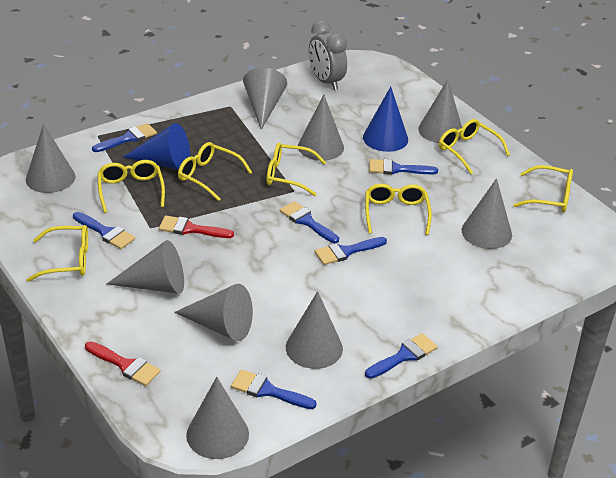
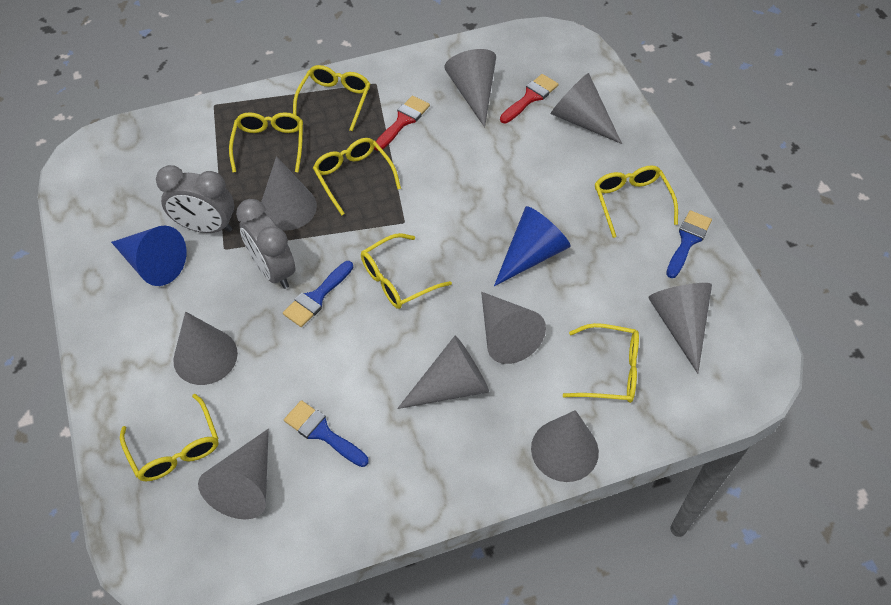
blue brush: 7 -> 3
grey clock: 1 -> 2

